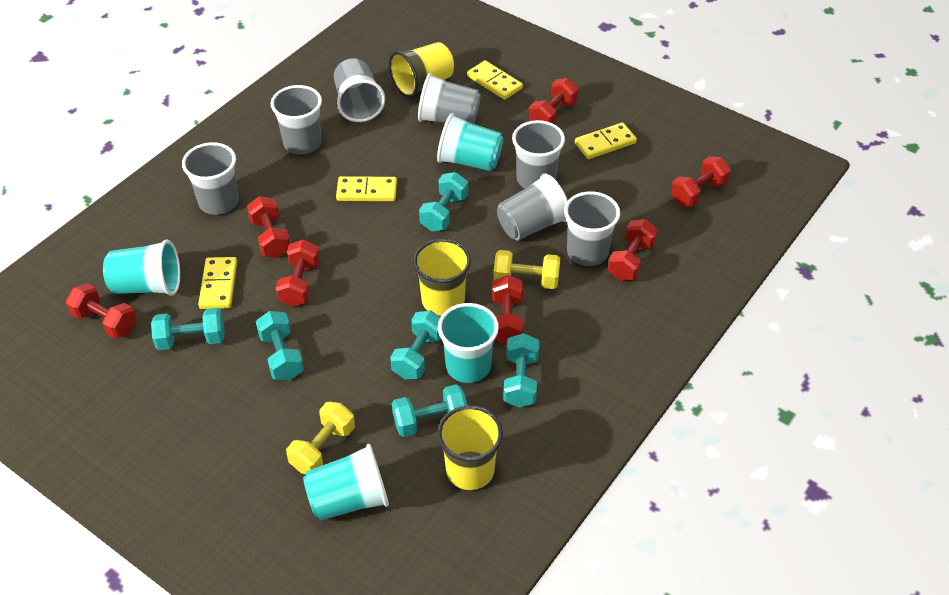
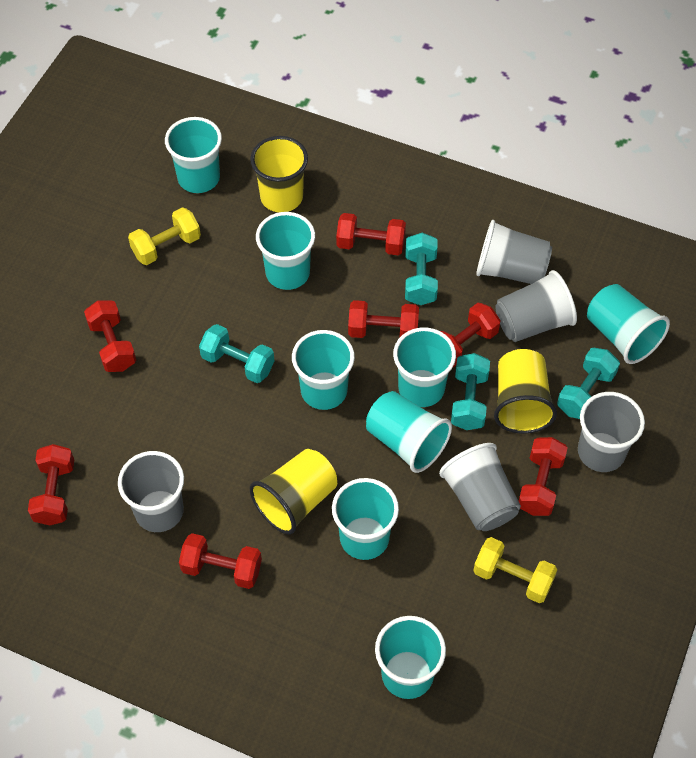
grey cup: 7 -> 5
turquoise cup: 4 -> 8
turquoise dumbbell: 6 -> 4
yellow domino: 4 -> 0

